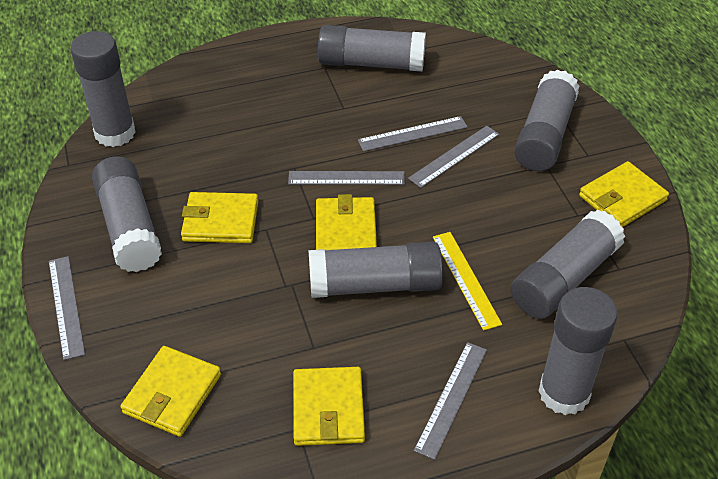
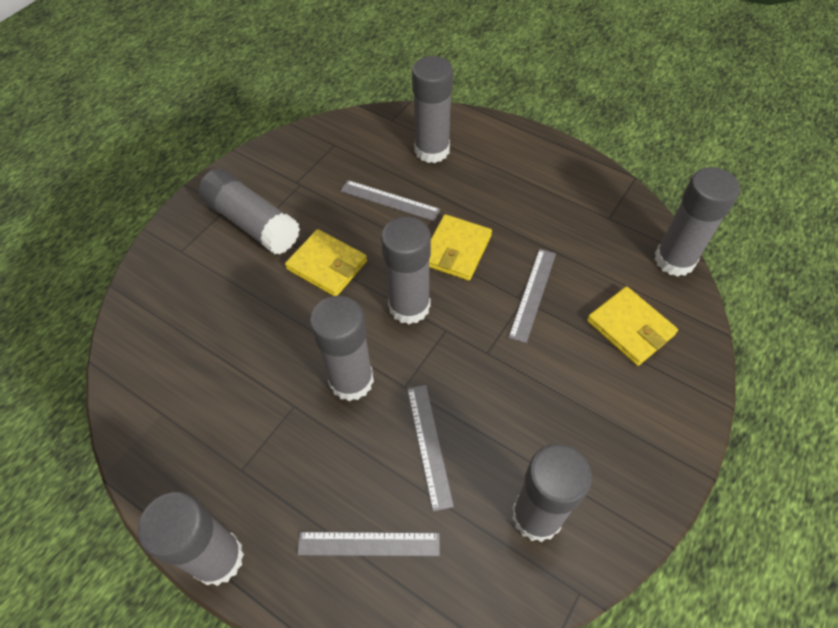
grey ruler: 5 -> 4
yellow ruler: 1 -> 0
yellow wallet: 5 -> 3

